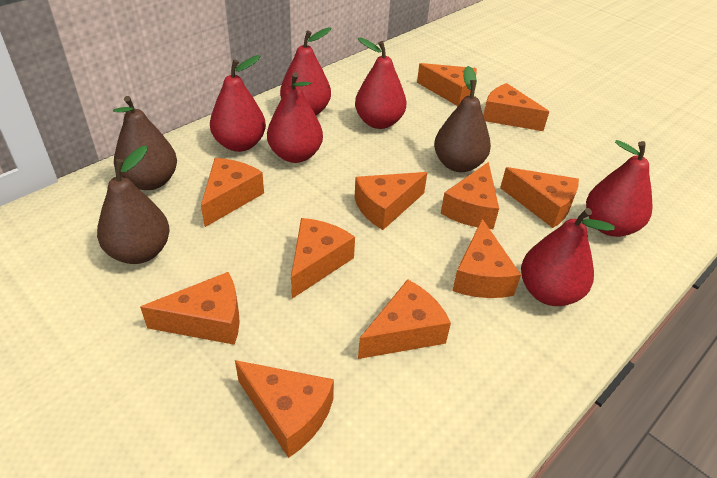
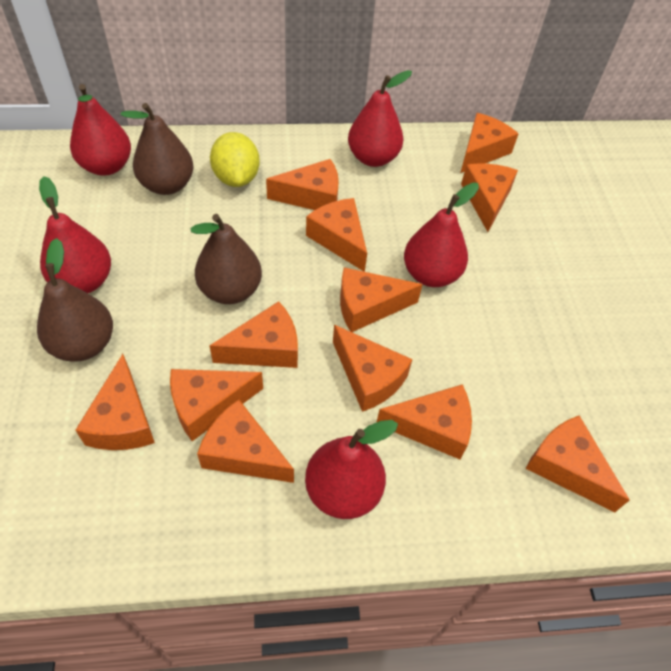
orange cheese: 11 -> 12
red pear: 6 -> 5
yellow lemon: 0 -> 1

